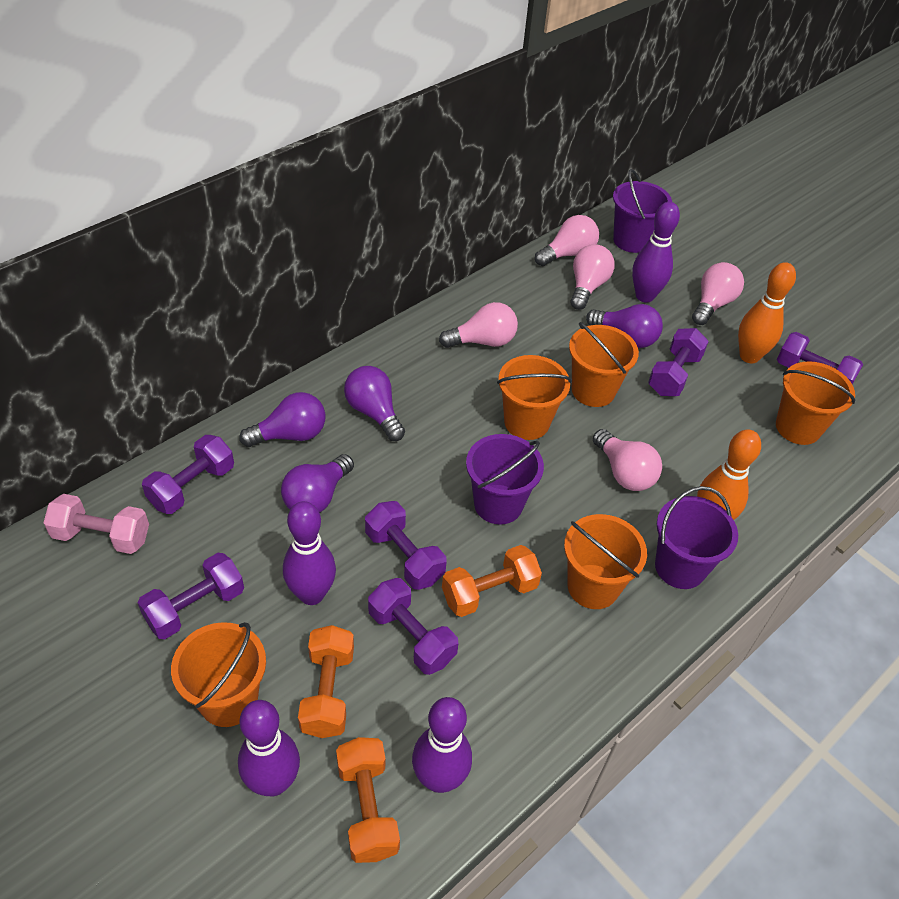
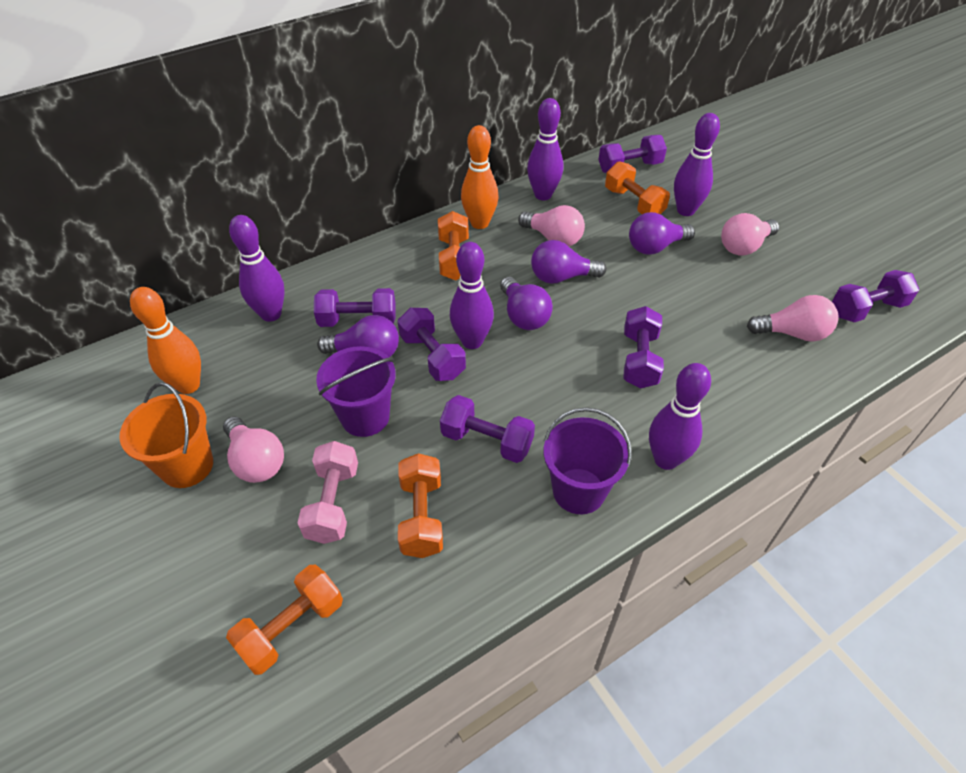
orange bucket: 5 -> 1
orange dumbbell: 3 -> 4
pink light bulb: 5 -> 4
purple bowling pin: 4 -> 5
purple bucket: 3 -> 2

